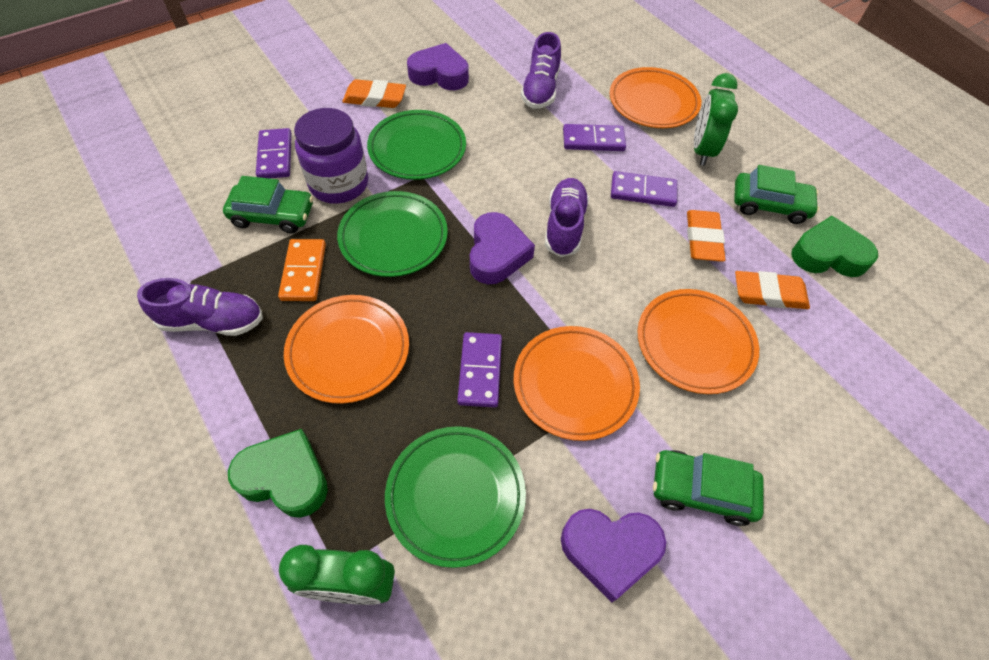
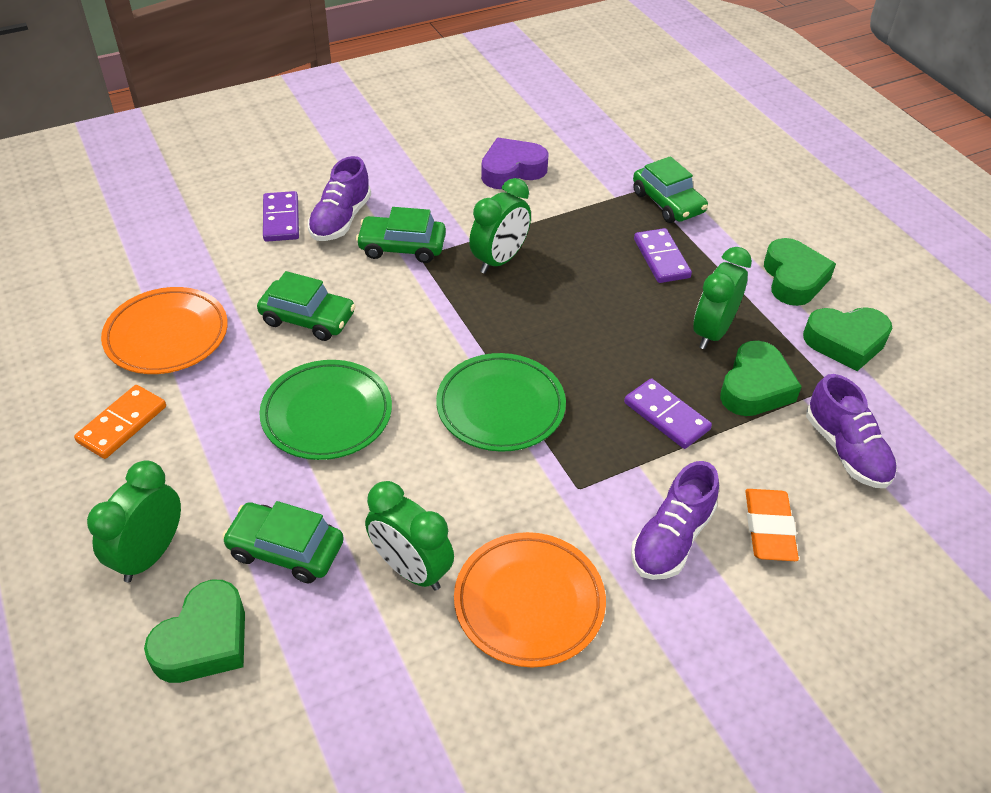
green car: 3 -> 4
green clock: 2 -> 4
green heart: 2 -> 4
green plate: 3 -> 2
orange eraser: 3 -> 1
orange plate: 4 -> 2
purple domino: 4 -> 3
purple heart: 3 -> 1
purple jar: 1 -> 0

